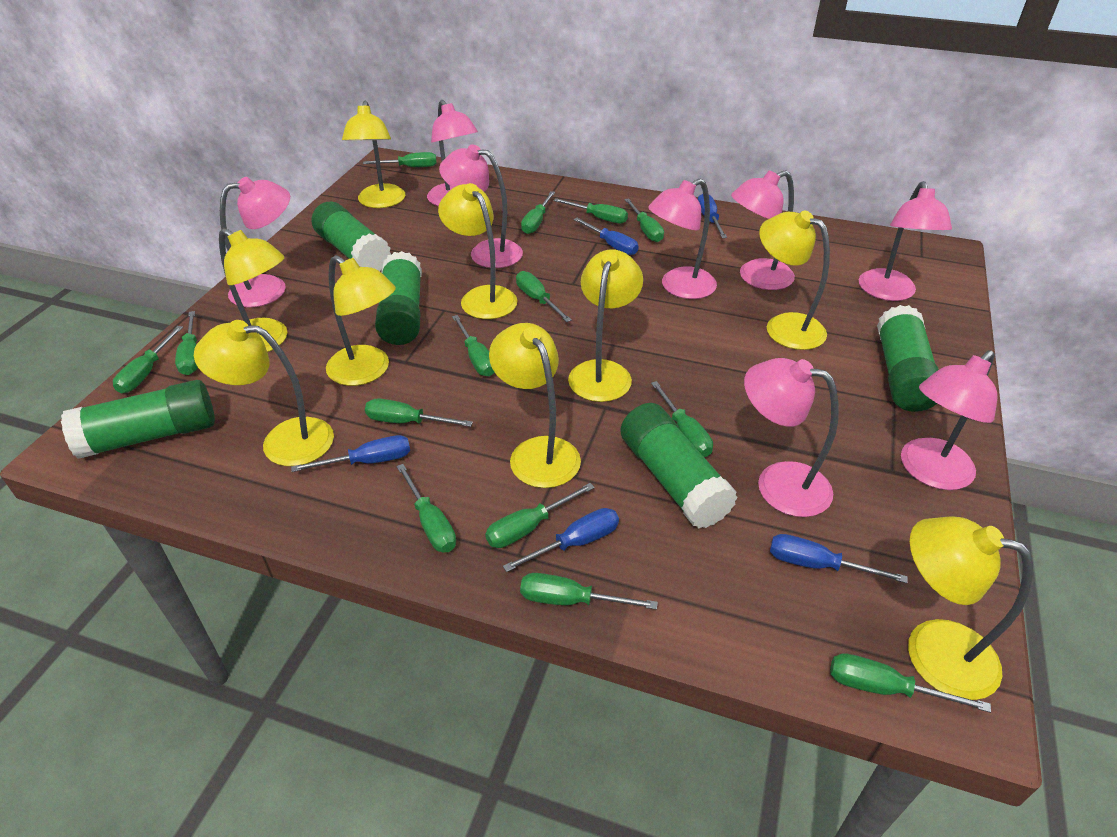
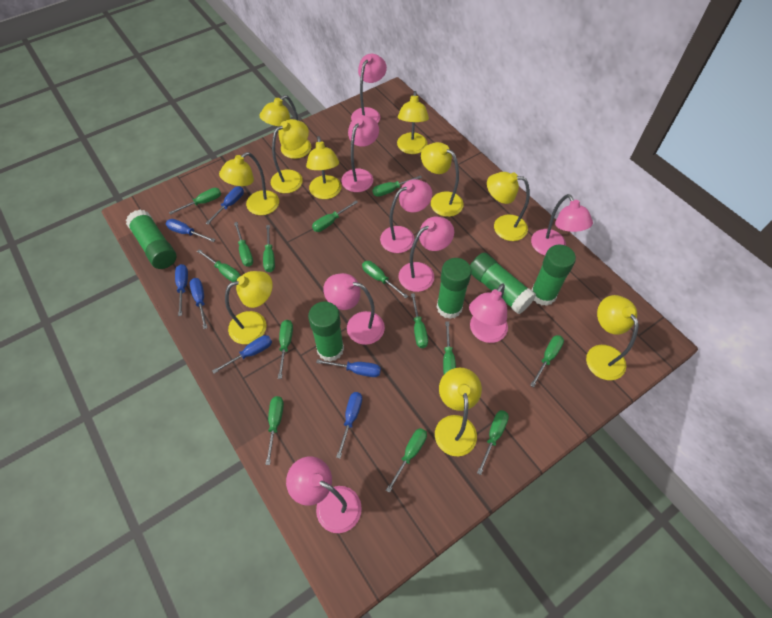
blue screwdriver: 5 -> 7
yellow lamp: 9 -> 10

